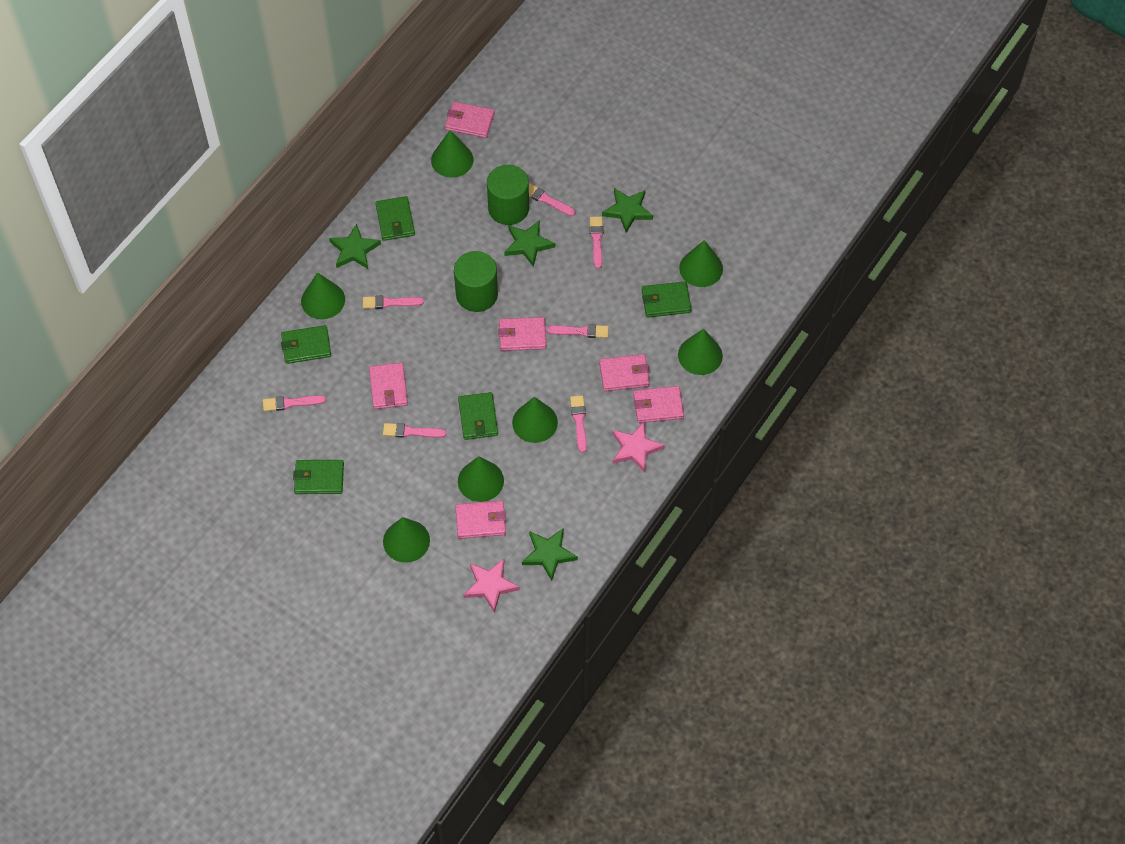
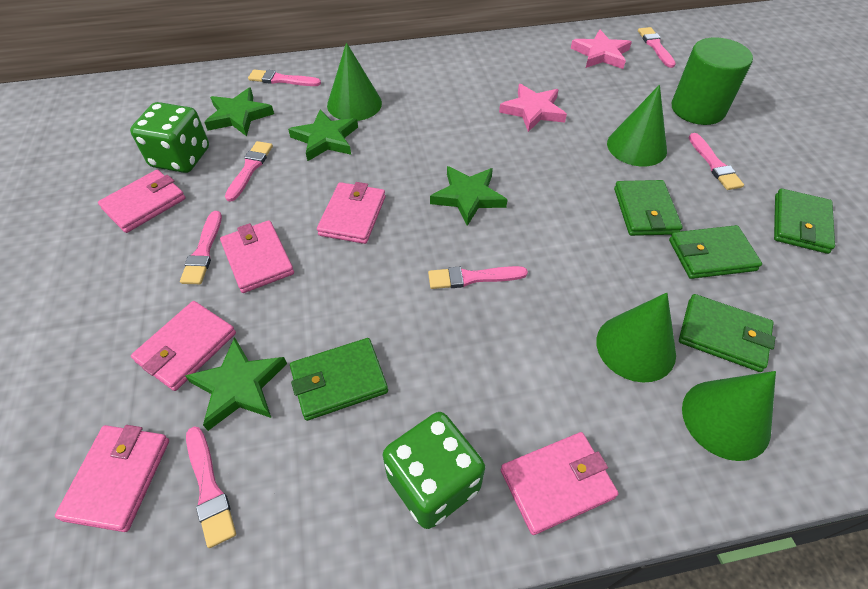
green cone: 7 -> 4
green cylinder: 2 -> 1
green dice: 0 -> 2

